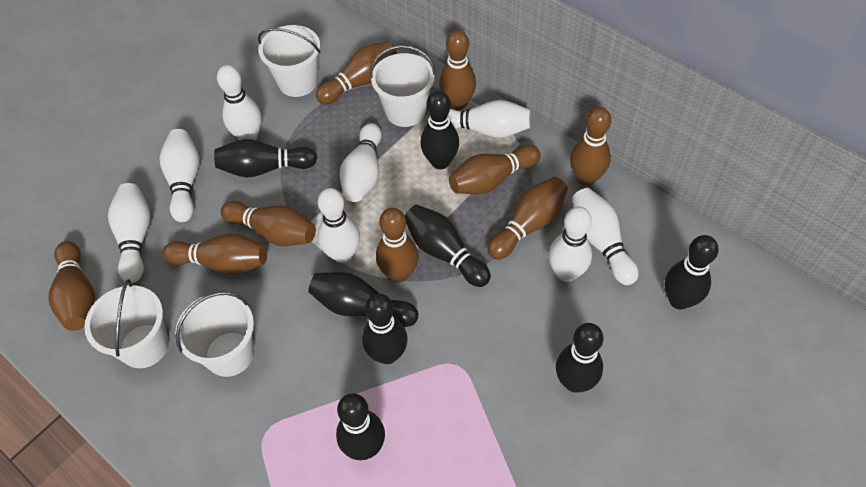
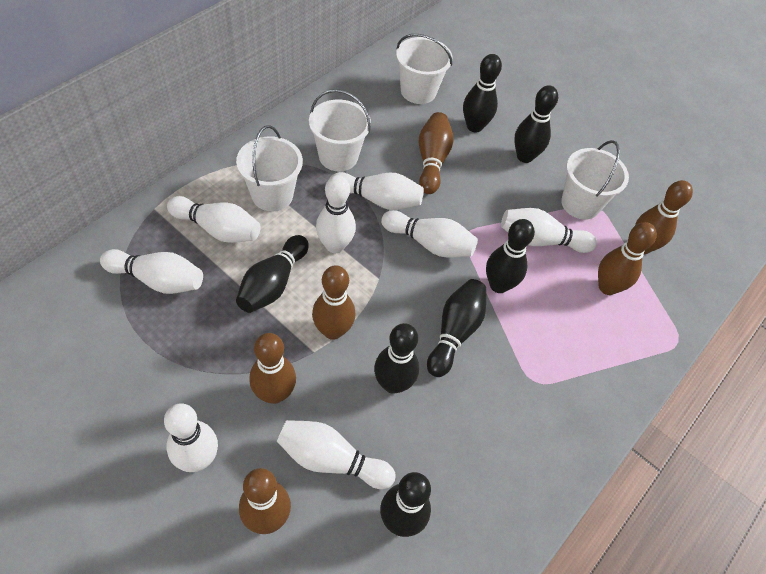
black bowling pin: 8 -> 7
brown bowling pin: 9 -> 6

